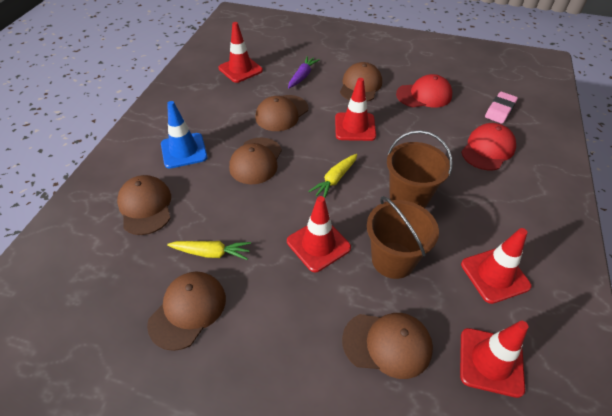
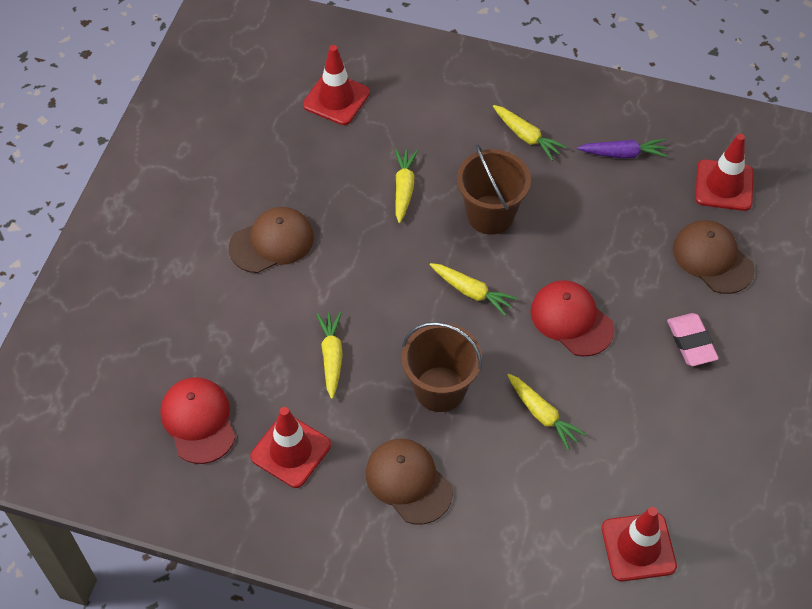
blue traffic cone: 1 -> 0
brown cap: 6 -> 3
red traffic cone: 5 -> 4
yellow carrot: 2 -> 5

